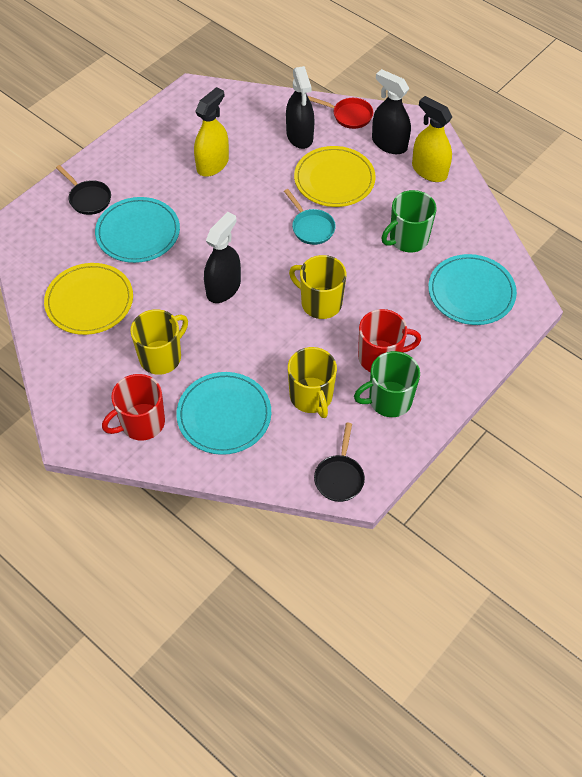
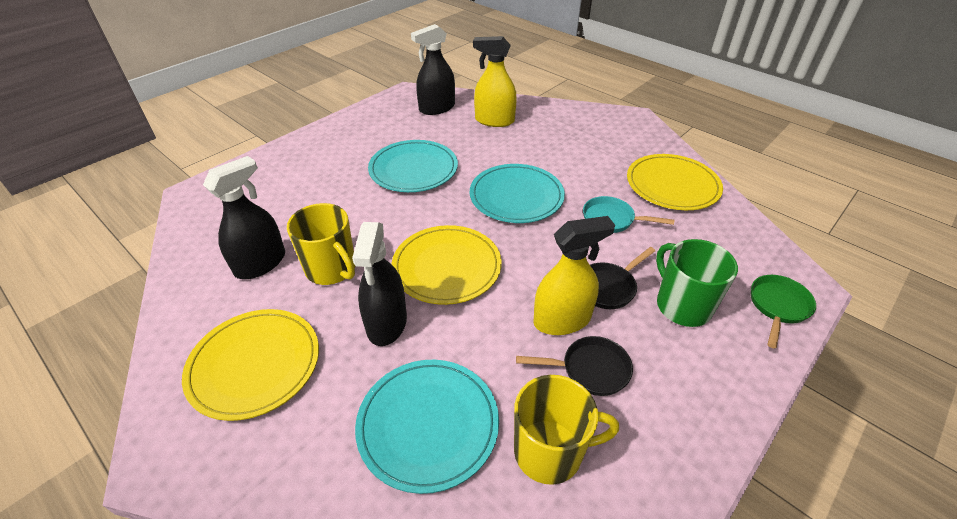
green mug: 2 -> 1
green pan: 0 -> 1
red mug: 2 -> 0
red pan: 1 -> 0
yellow mug: 3 -> 2
yellow plate: 2 -> 3

